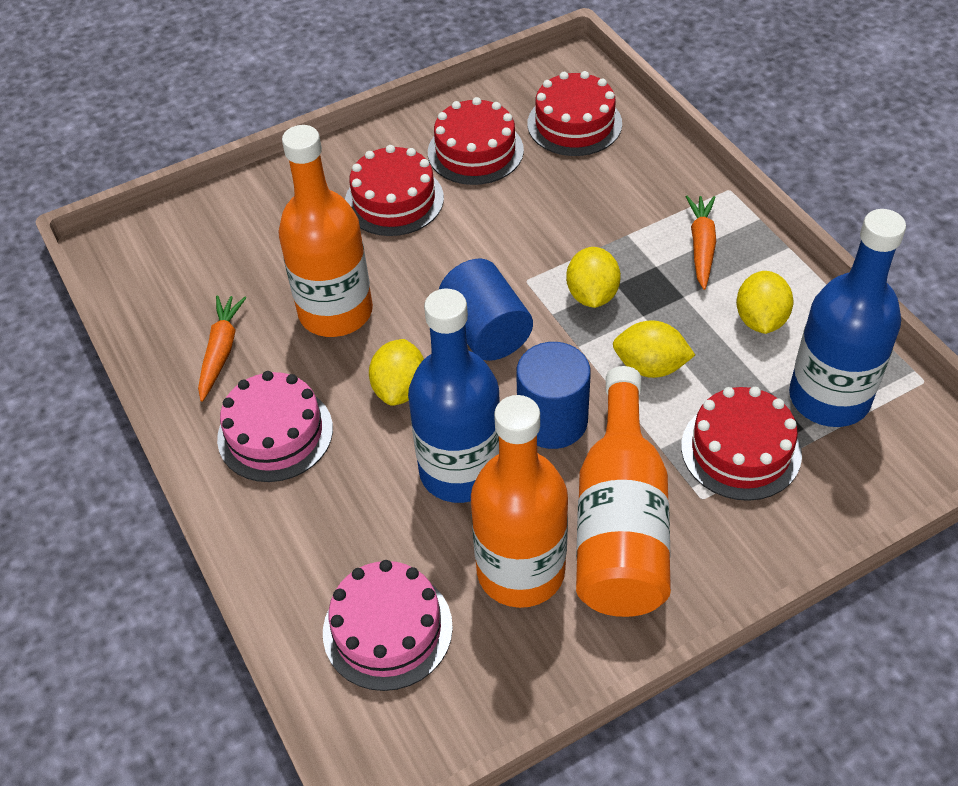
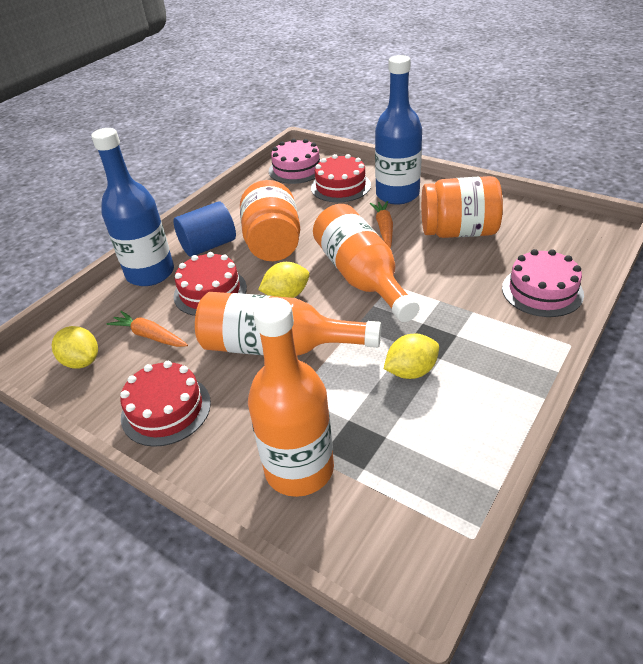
blue cylinder: 2 -> 1
orange jar: 0 -> 2
red cake: 4 -> 3
yellow lemon: 4 -> 3

